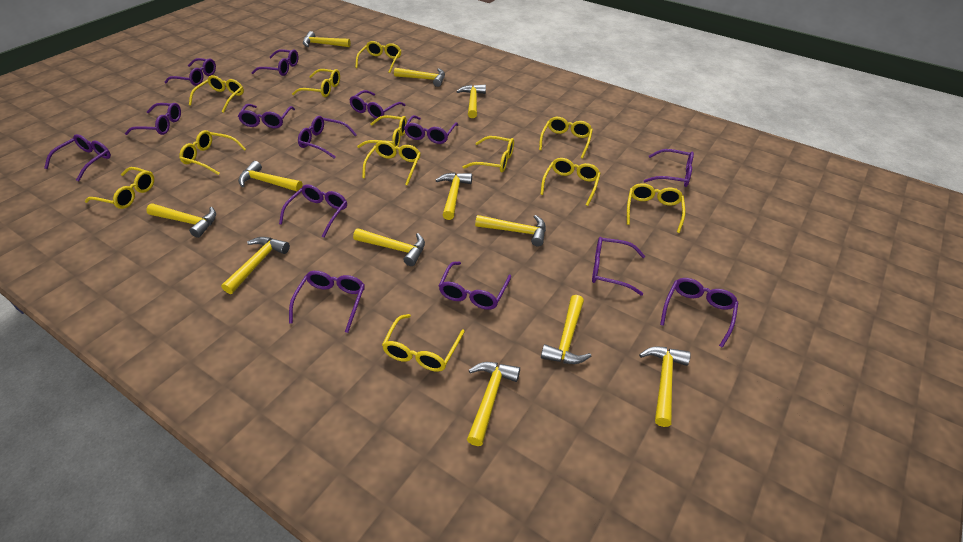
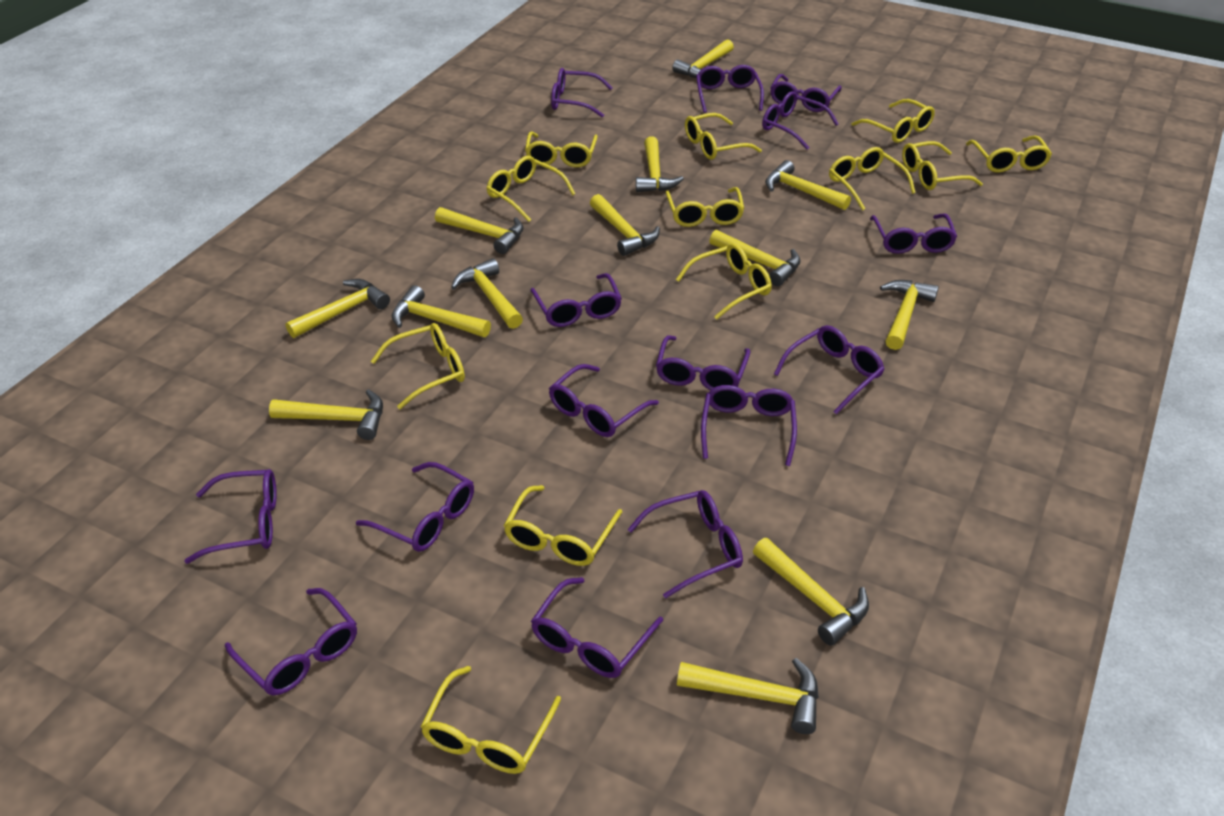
purple glasses: 14 -> 15
yellow hammer: 12 -> 13

